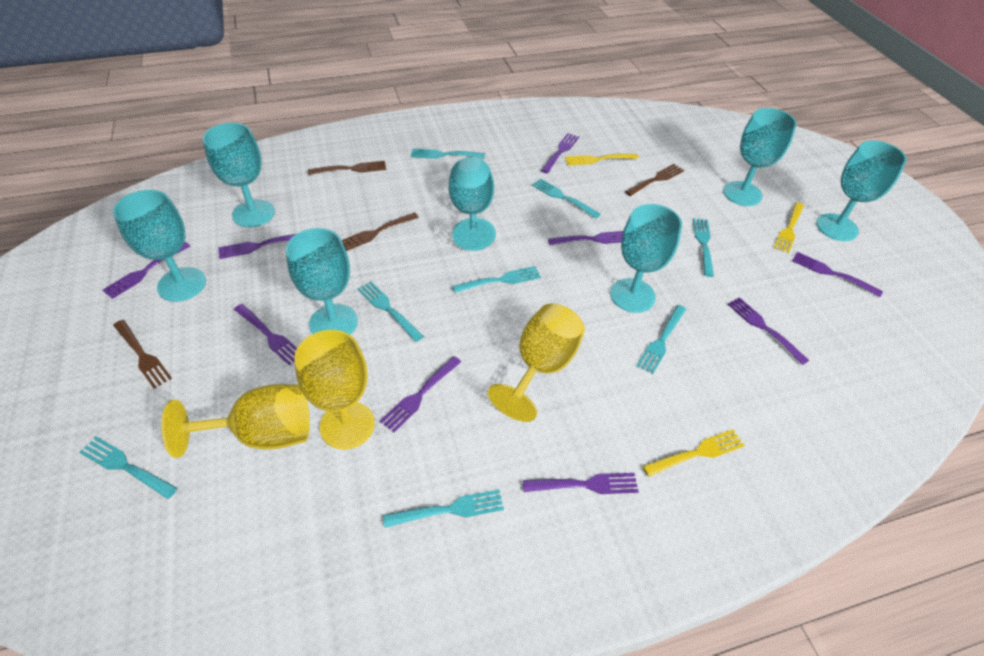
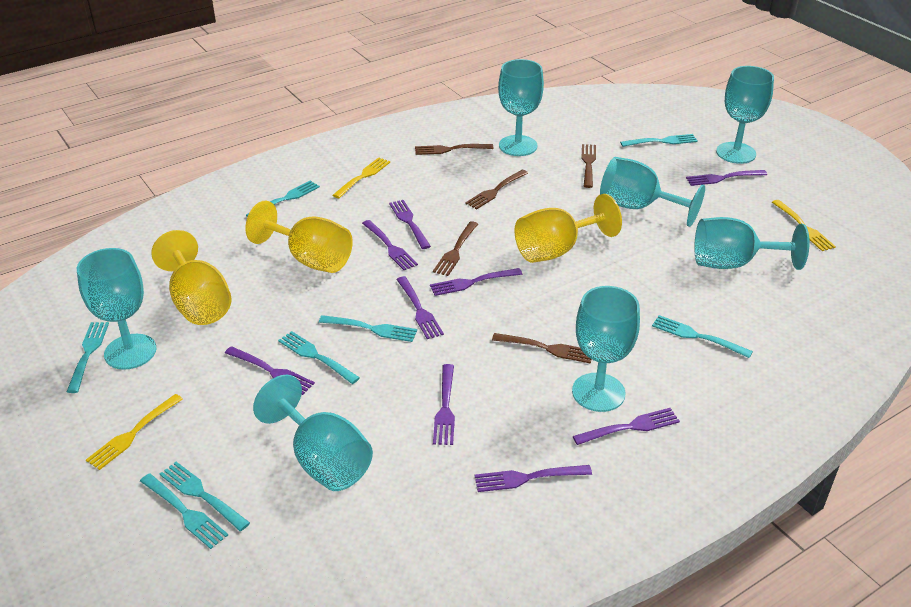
brown fork: 4 -> 5

